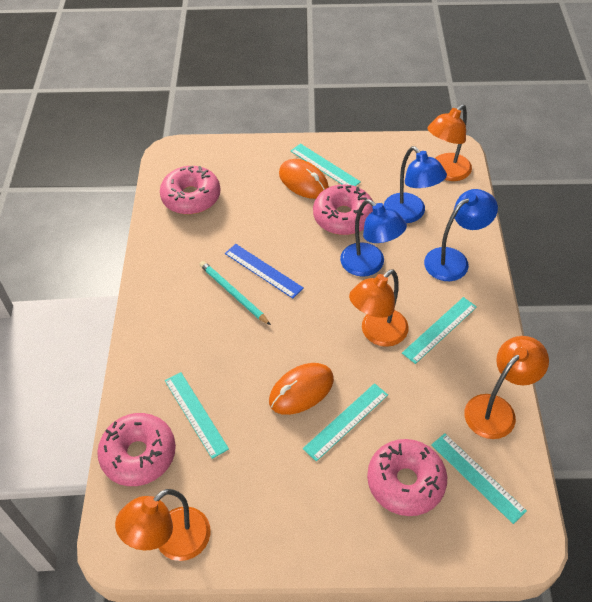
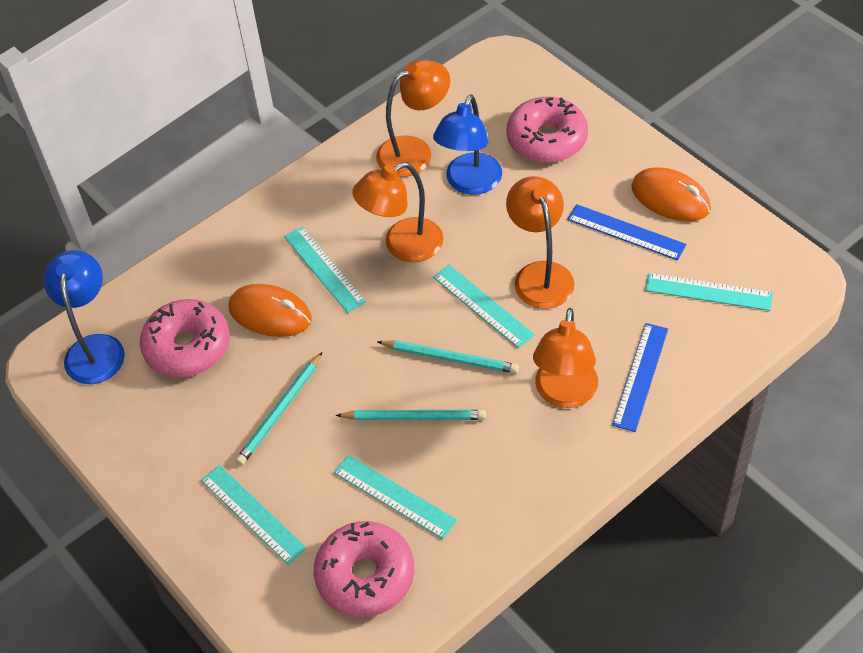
blue lamp: 3 -> 2
blue ruler: 1 -> 2
pink donut: 4 -> 3
turquoise pencil: 1 -> 3

